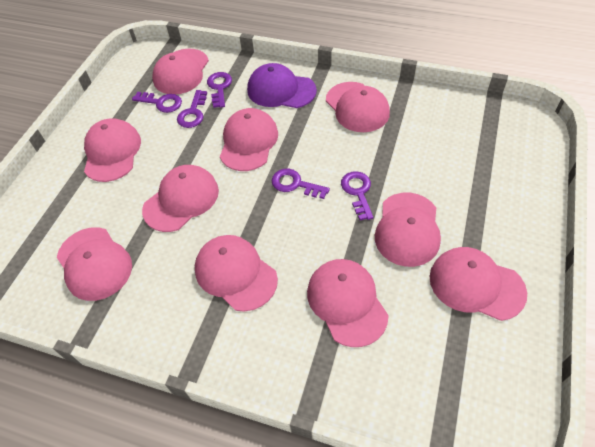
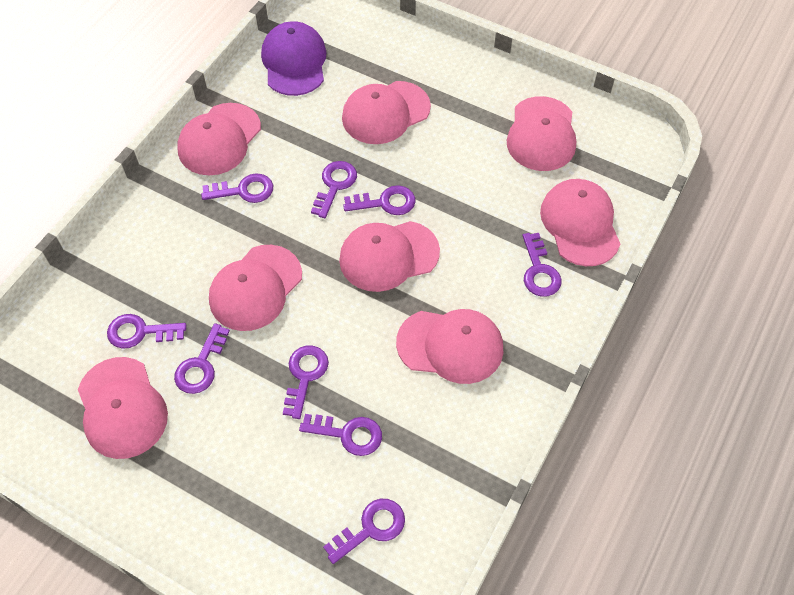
pink cap: 10 -> 8
purple key: 5 -> 9

